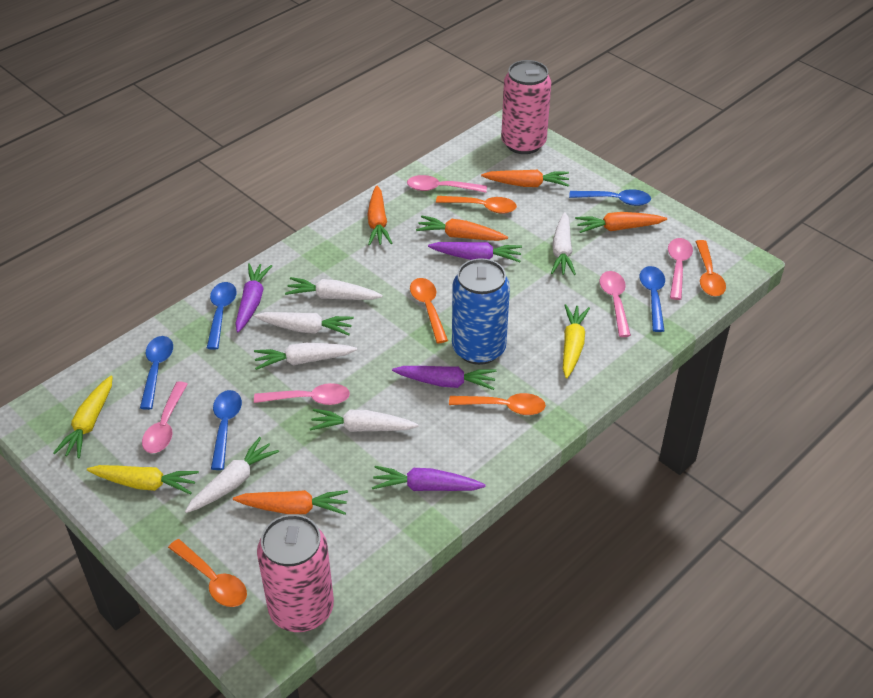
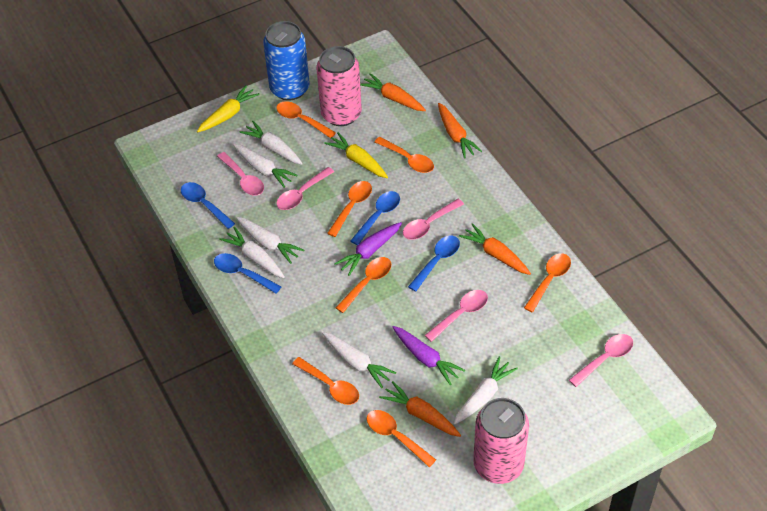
blue spoon: 5 -> 4
orange carrot: 5 -> 4
orange spoon: 5 -> 7
purple carrot: 4 -> 2
yellow carrot: 3 -> 2

